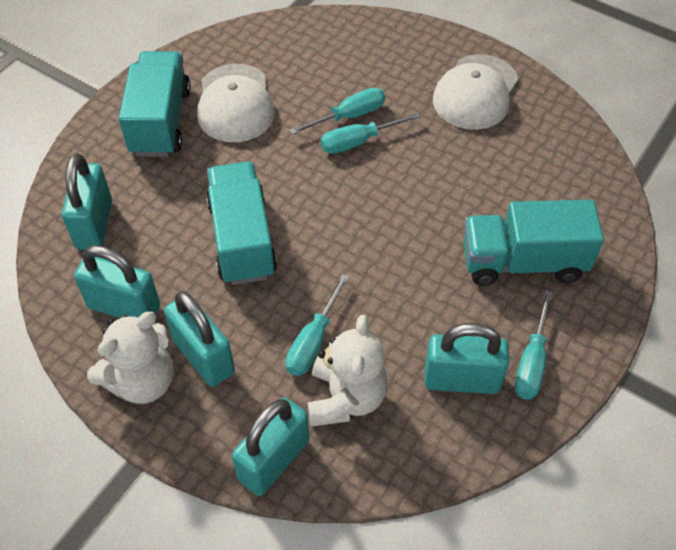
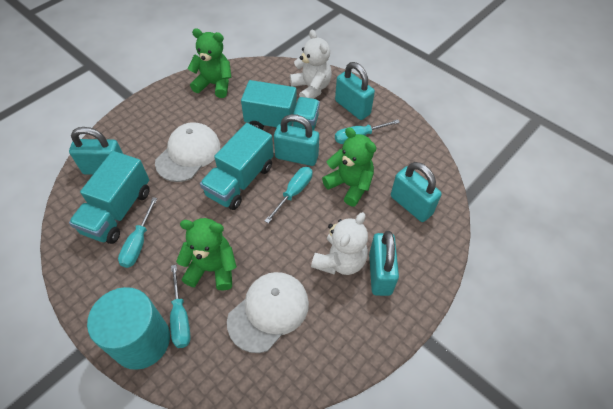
green teddy bear: 0 -> 3
turquoise cylinder: 0 -> 1

